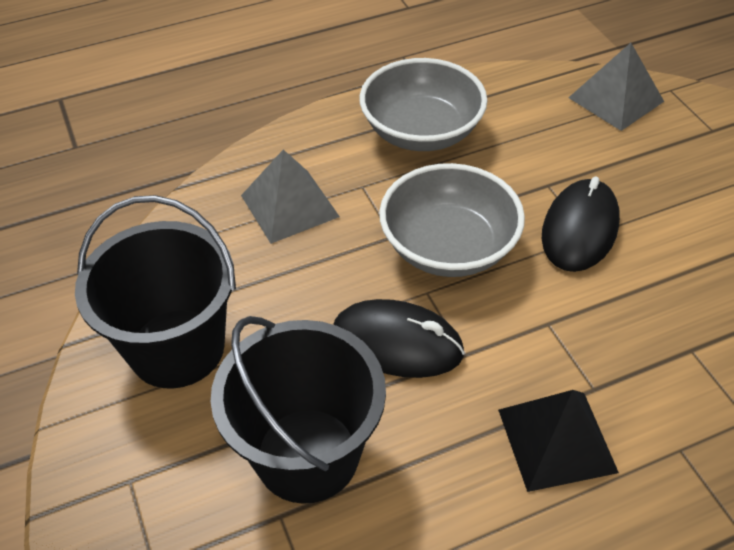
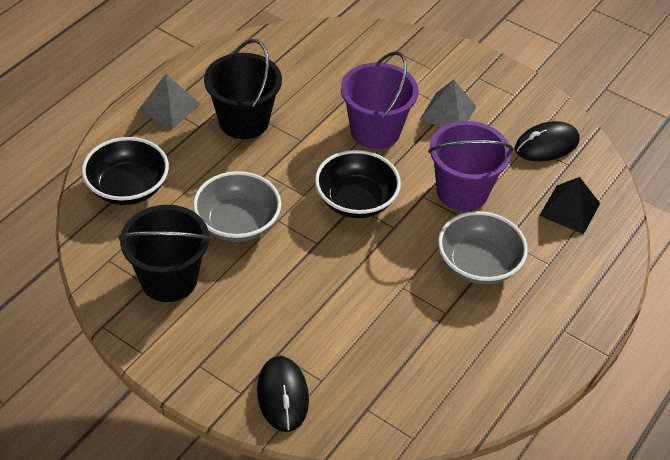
black bowl: 0 -> 2
purple bucket: 0 -> 2

